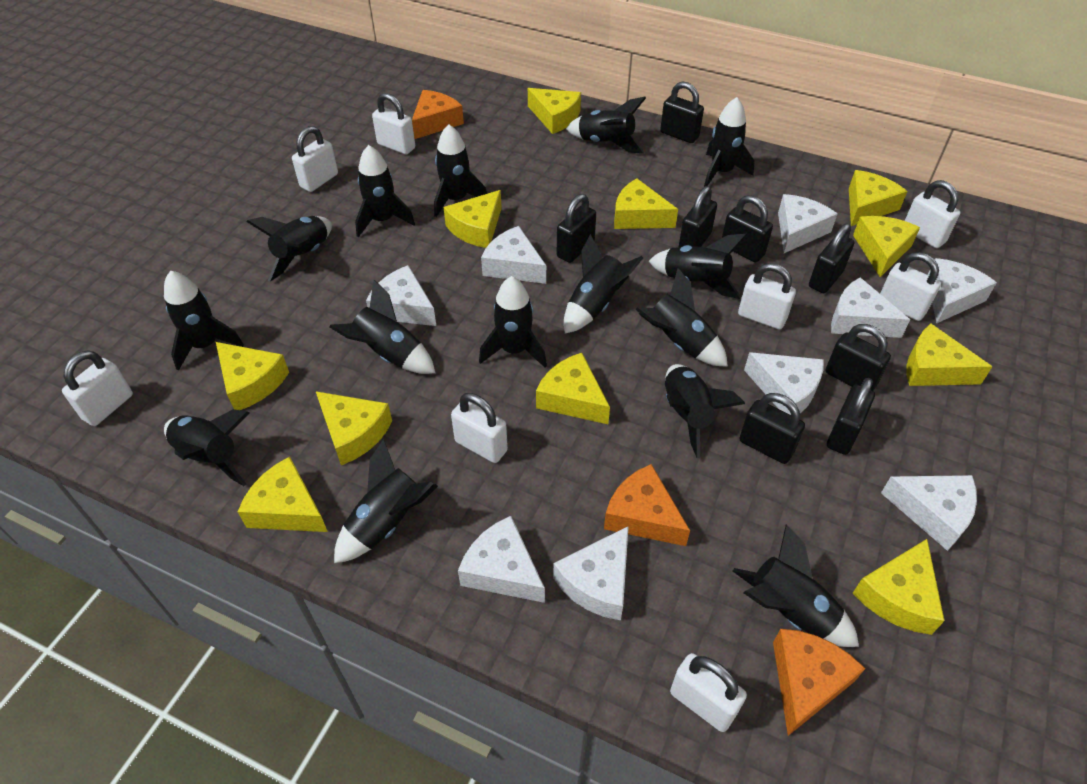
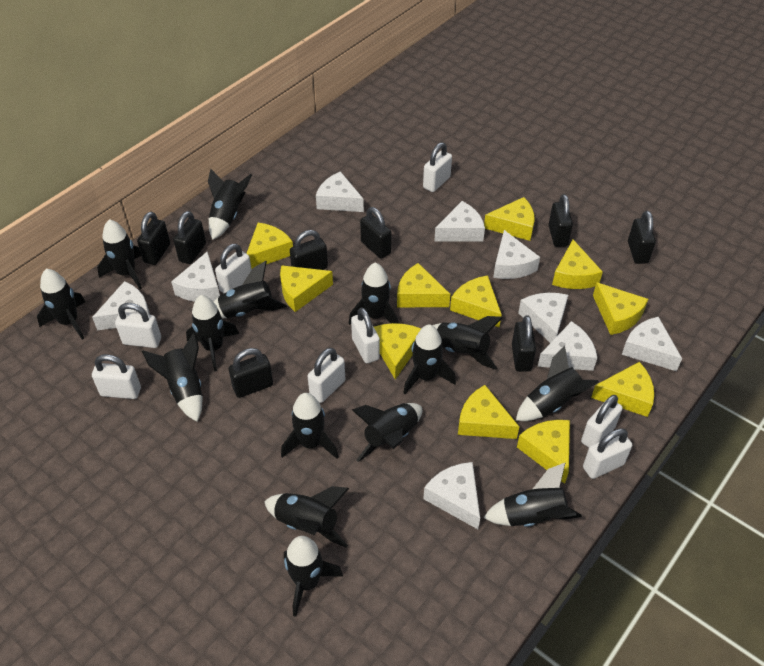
orange cheese: 3 -> 0

